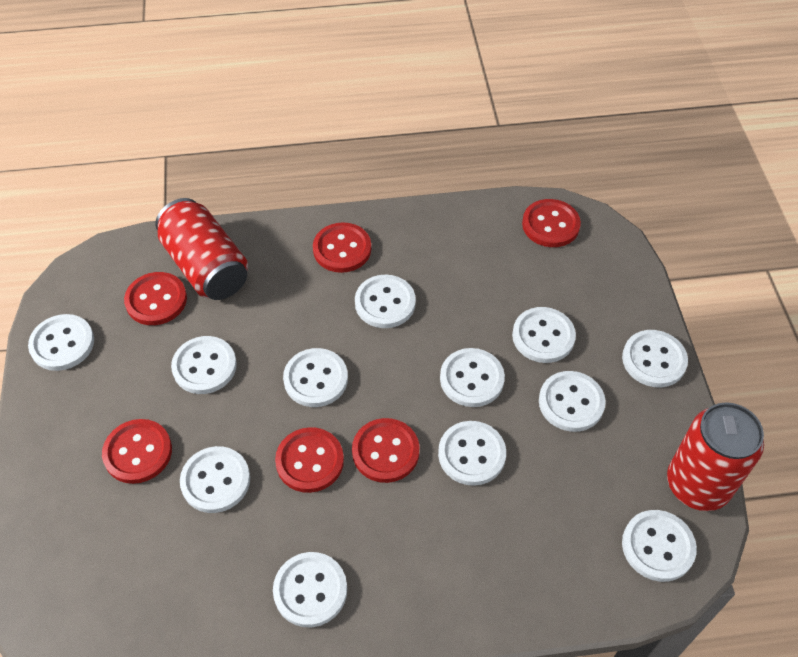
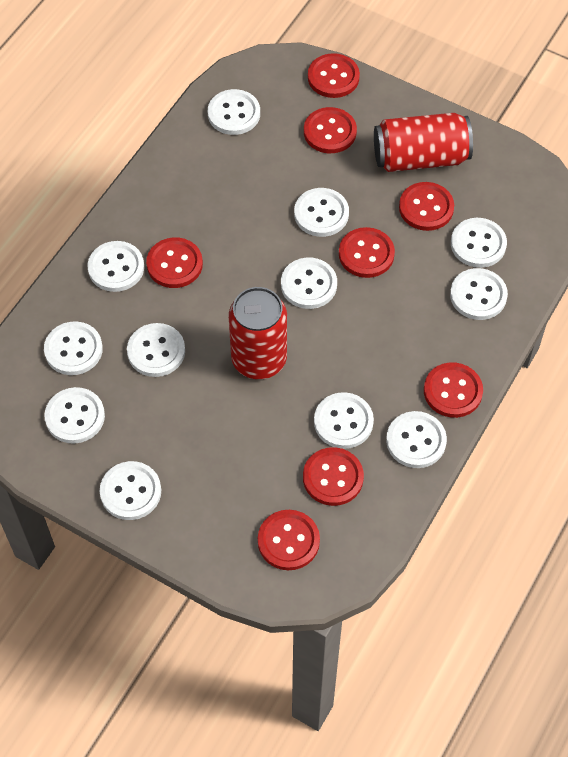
red button: 6 -> 8

